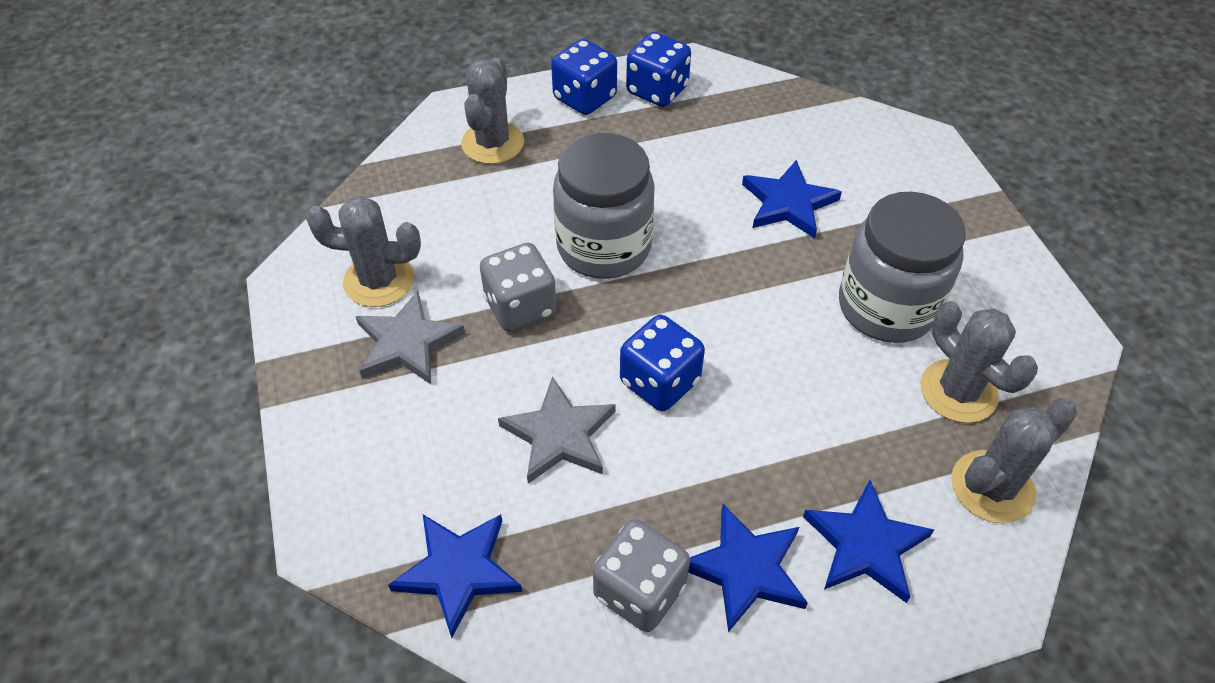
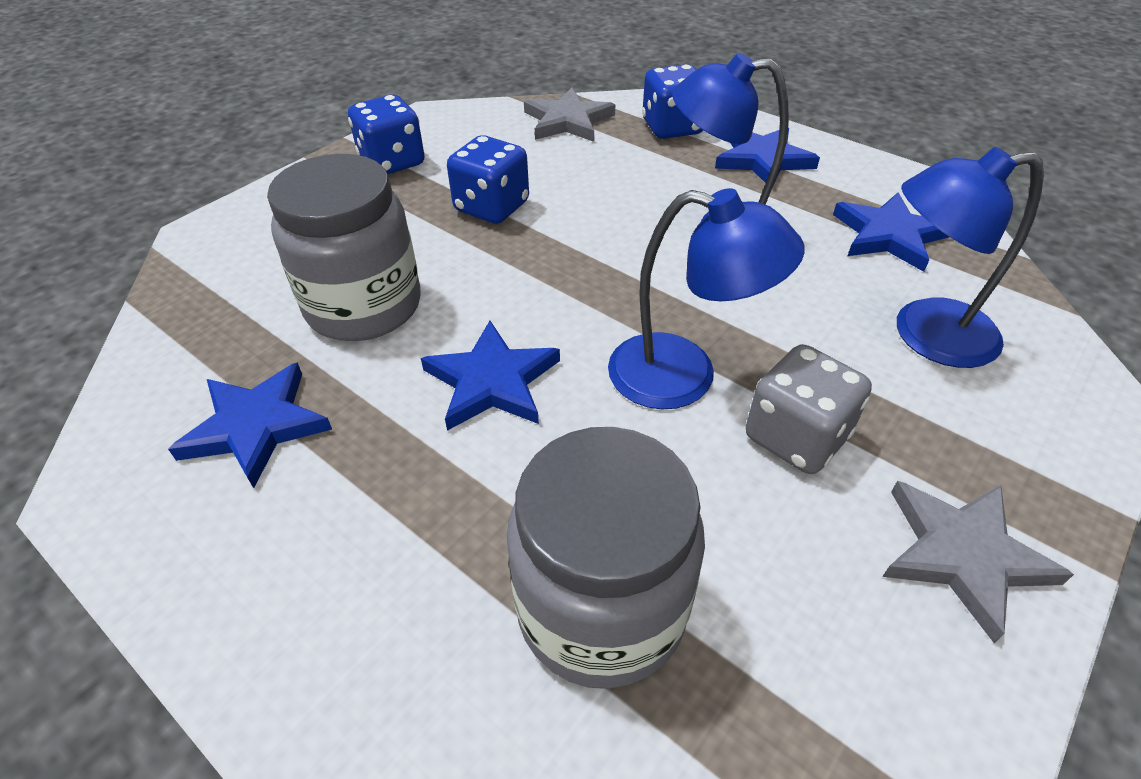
blue lamp: 0 -> 3
grey cactus: 4 -> 0
grey dice: 2 -> 1

